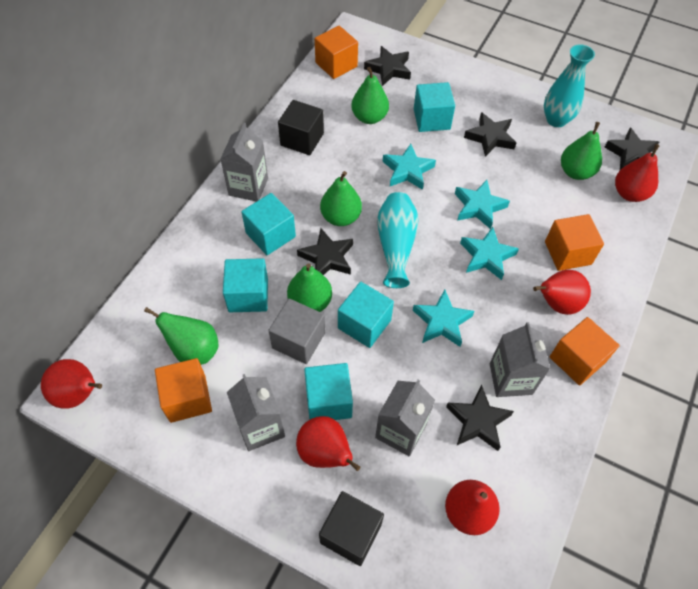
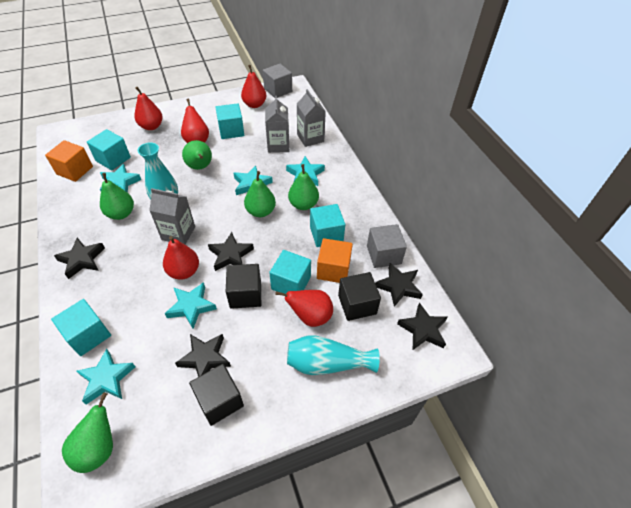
black cube: 2 -> 3
grey carton: 4 -> 3
grey cube: 1 -> 2
orange cube: 4 -> 2
turquoise star: 4 -> 5

